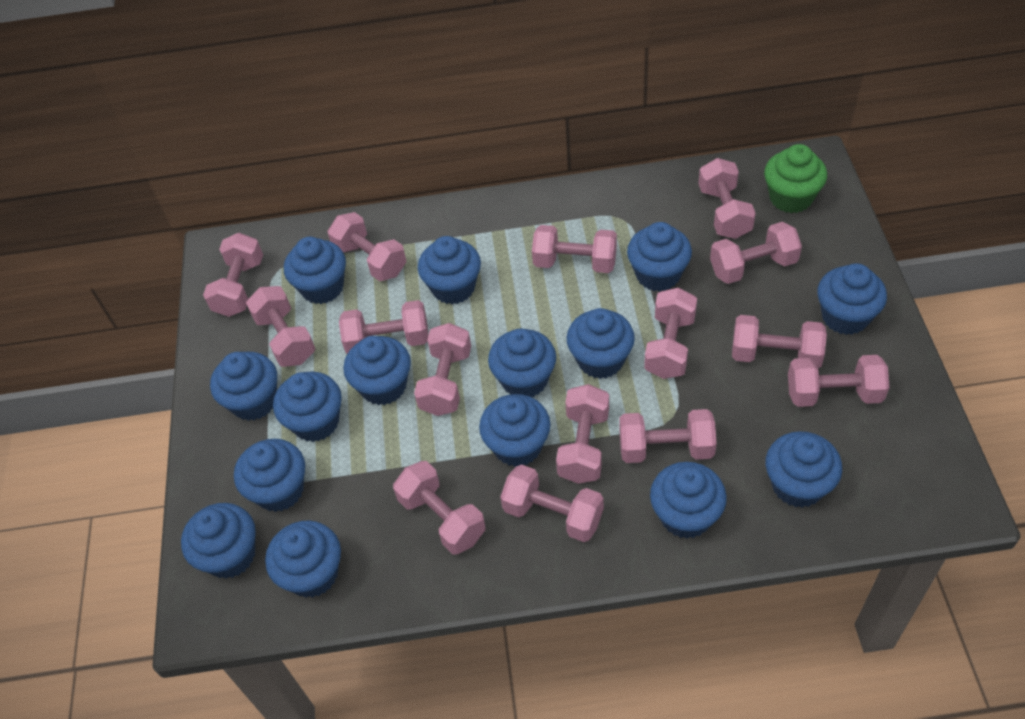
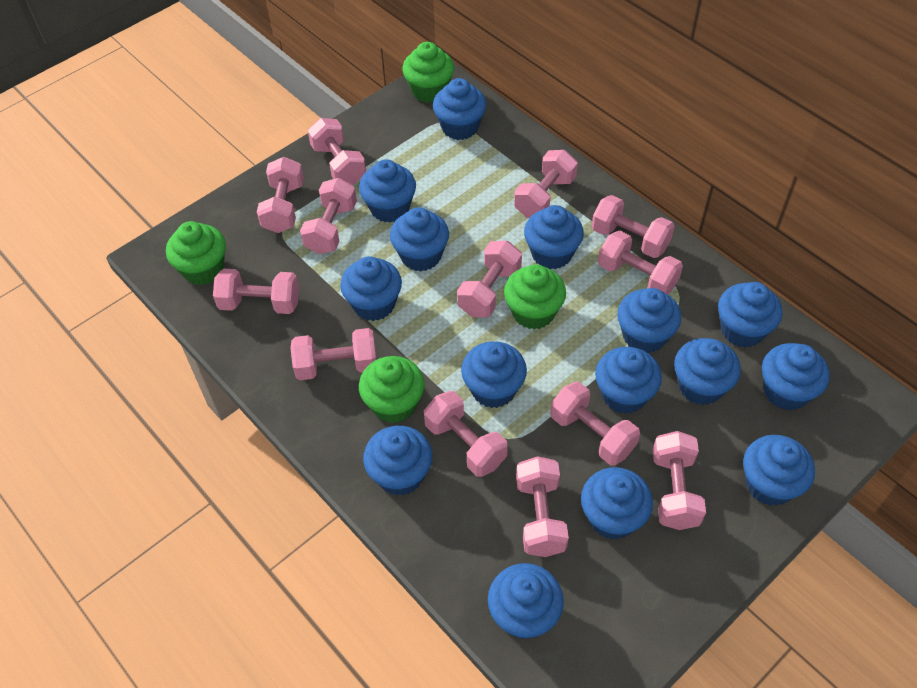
green cupcake: 1 -> 4
pink dumbbell: 15 -> 13

